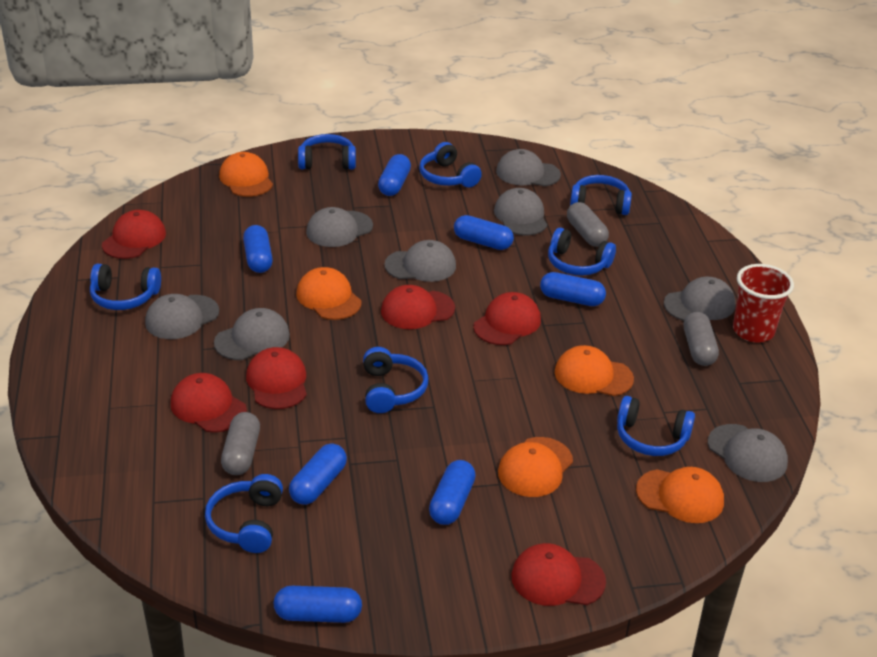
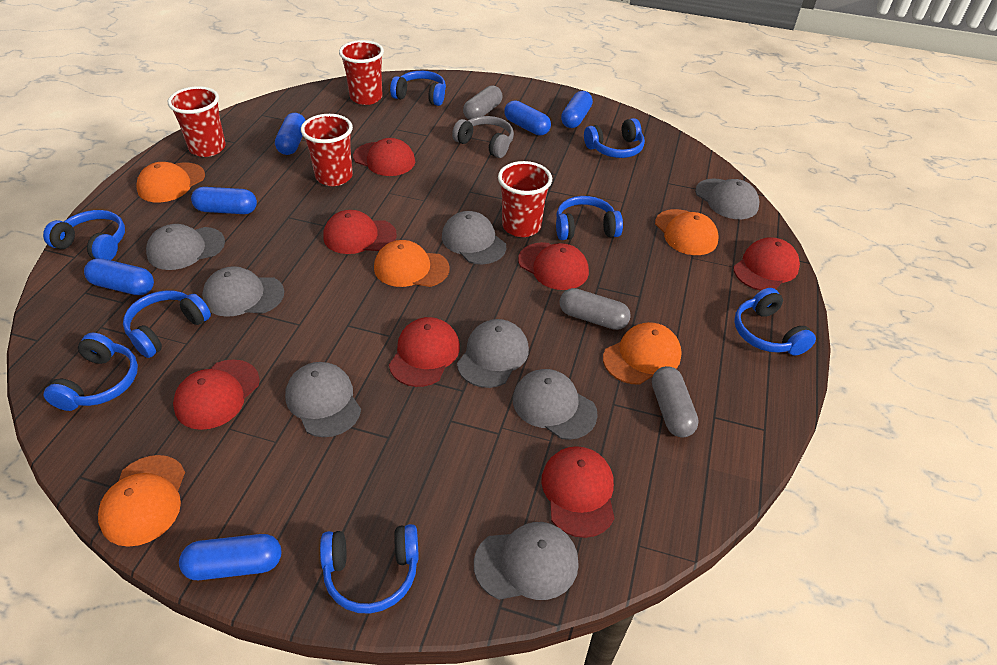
blue capsule: 7 -> 6
grey headphones: 0 -> 1
red cap: 6 -> 7
red cup: 1 -> 4

